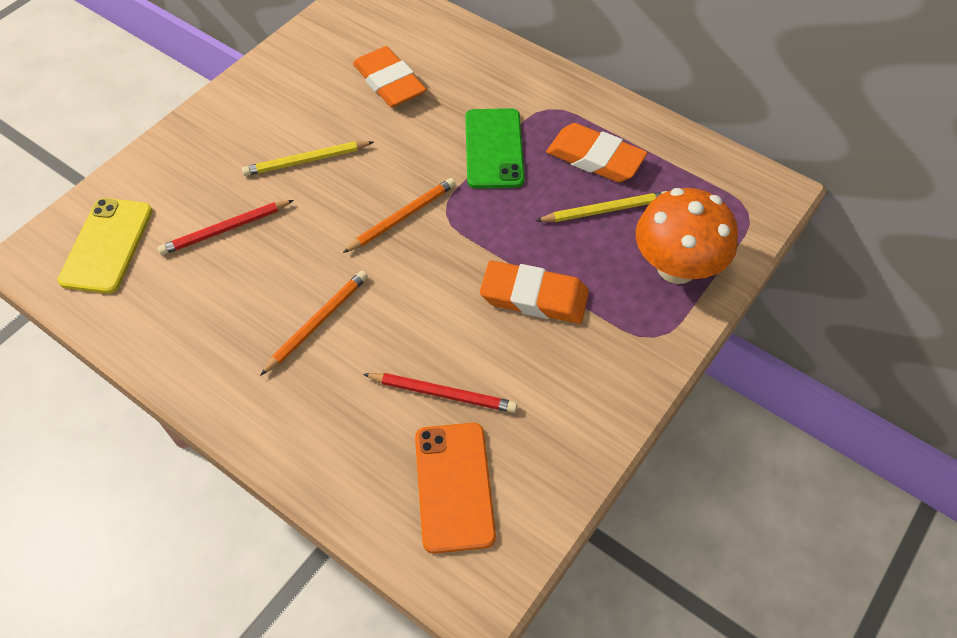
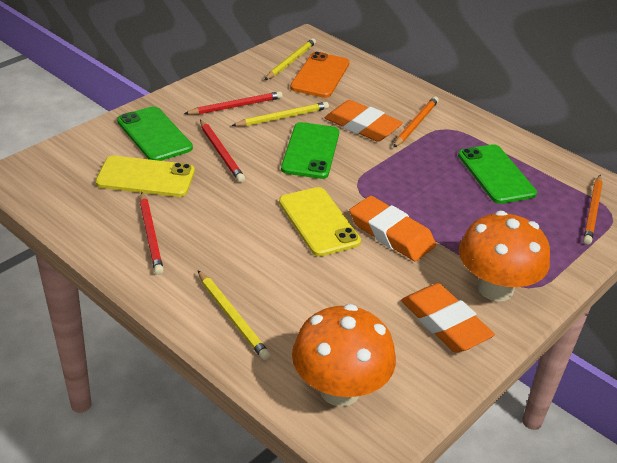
green phone: 1 -> 3
orange mushroom: 1 -> 2
red pencil: 2 -> 3
yellow pencil: 2 -> 3
yellow phone: 1 -> 2

